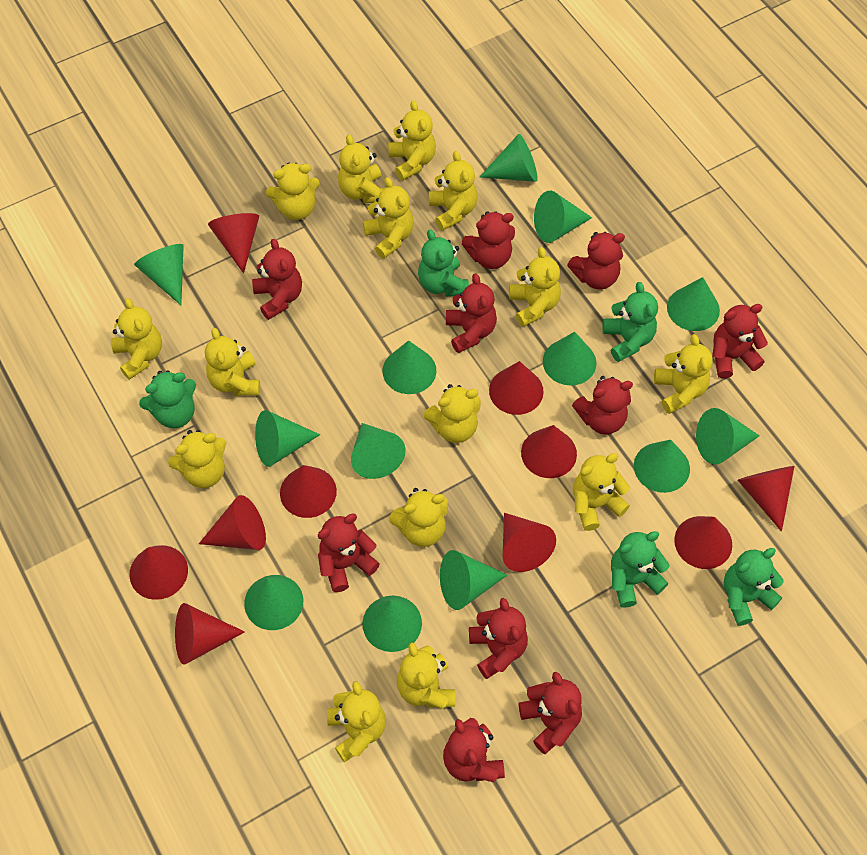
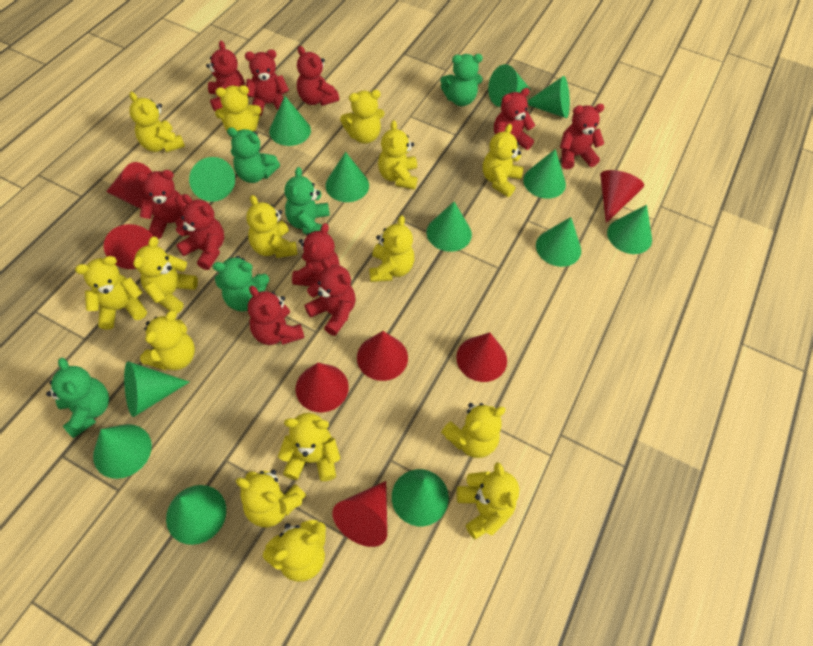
red cone: 10 -> 7

